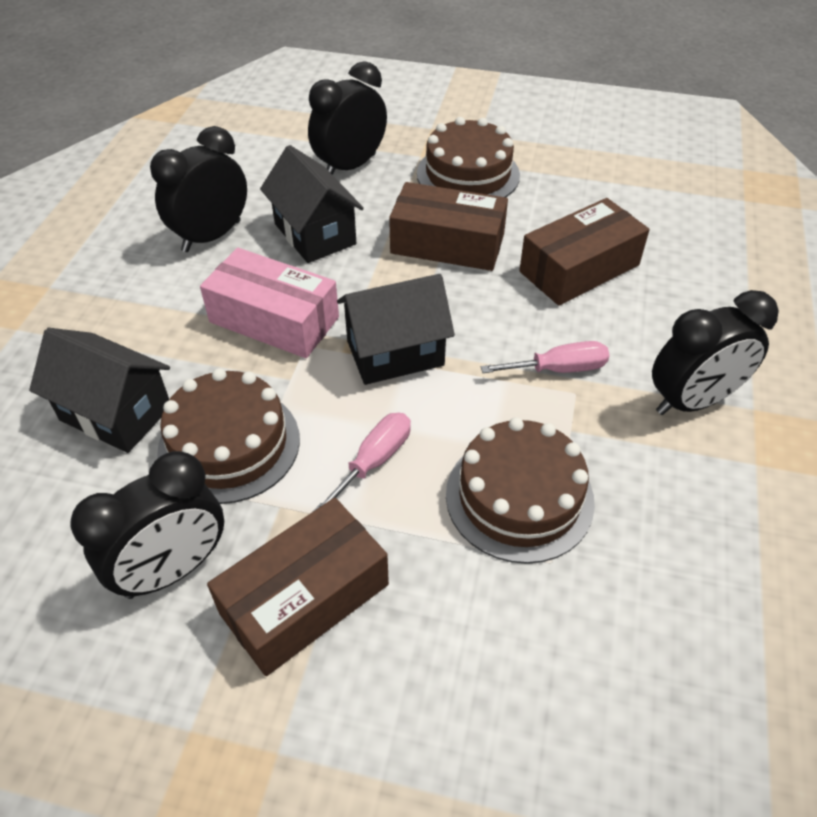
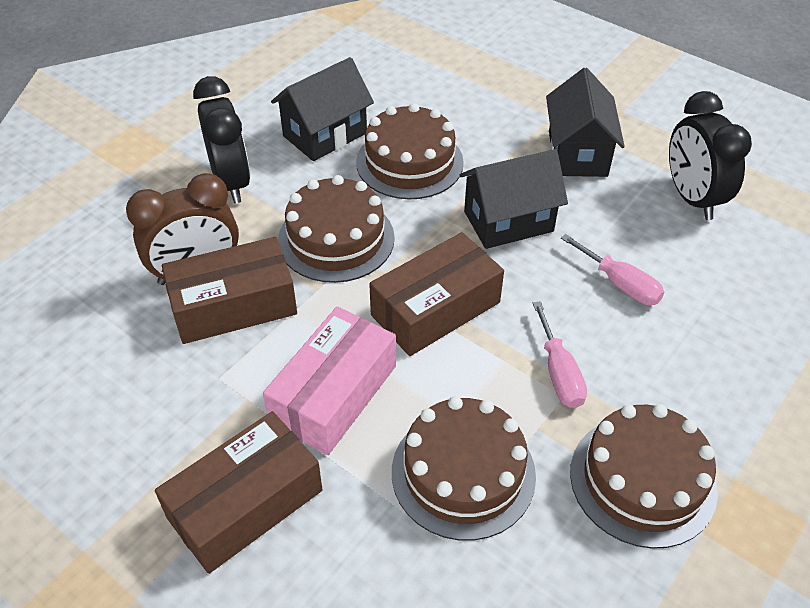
black clock: 4 -> 2
brown cake: 3 -> 4
brown clock: 0 -> 1

